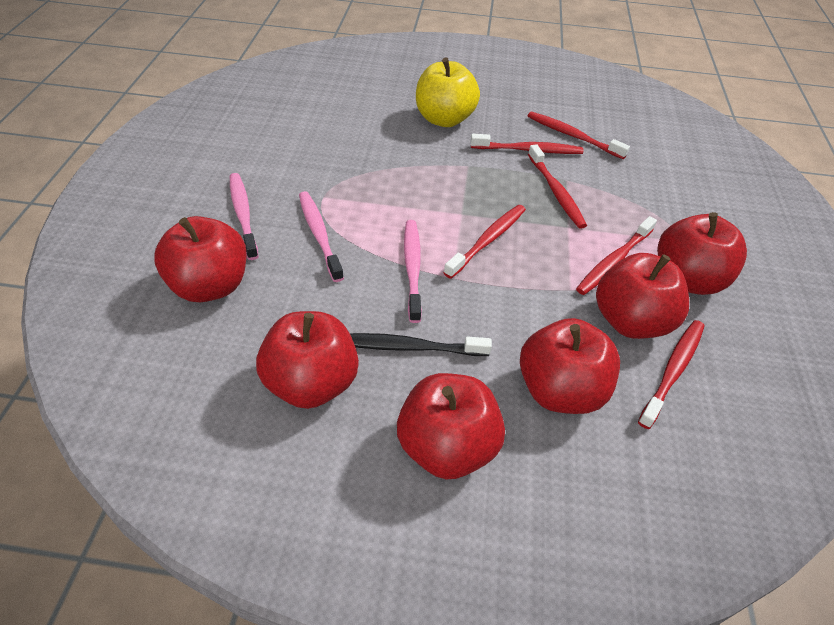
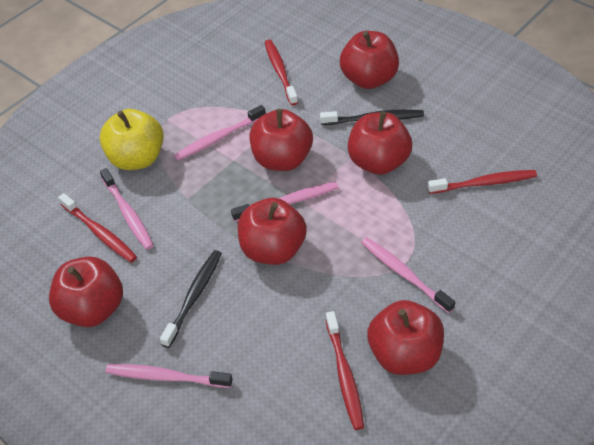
black toothbrush: 1 -> 2
pink toothbrush: 3 -> 5
red toothbrush: 6 -> 4

